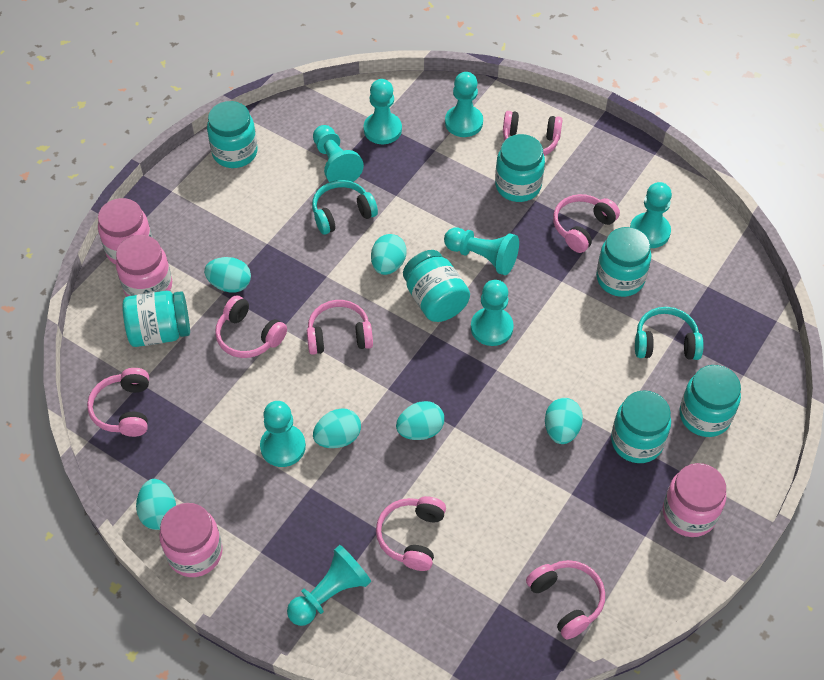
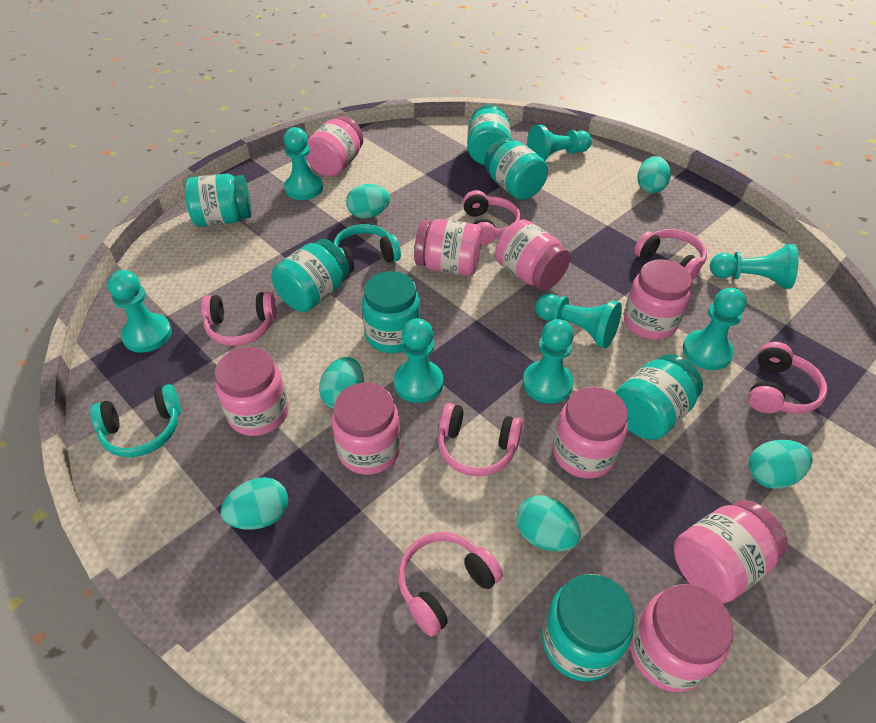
pink headphones: 7 -> 6
pink jar: 4 -> 9

